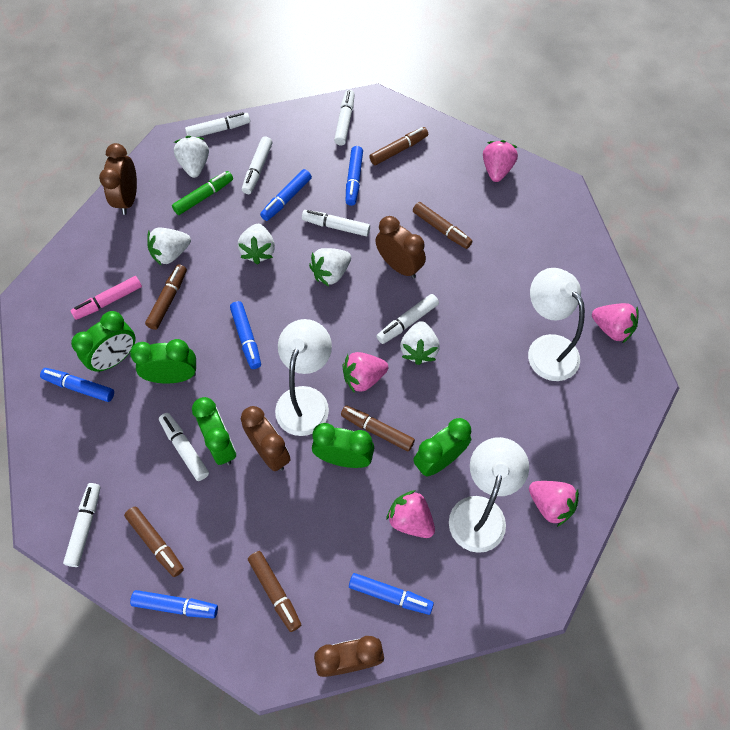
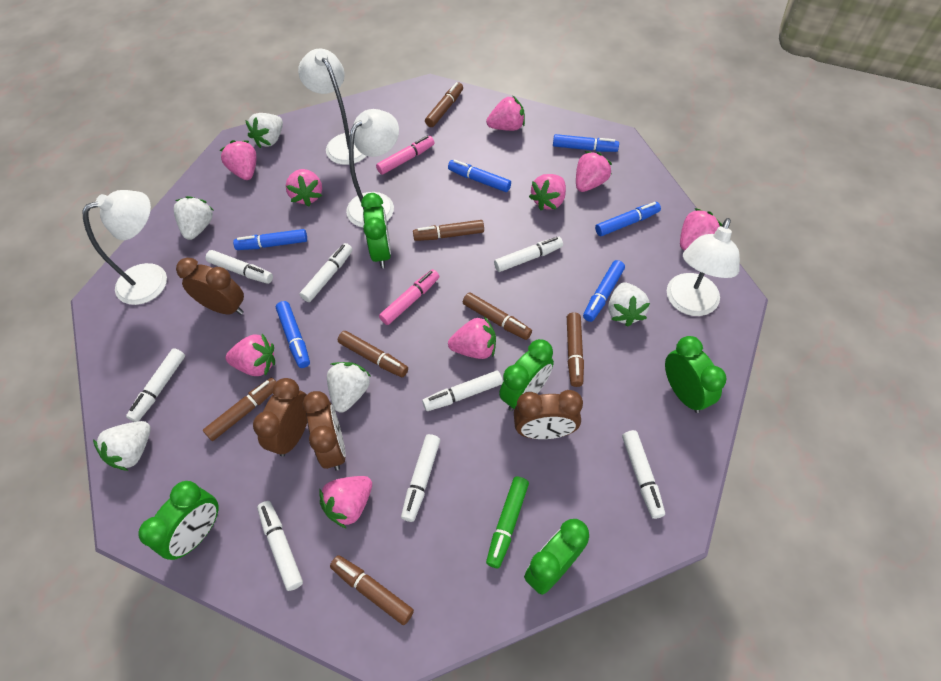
brown marker: 6 -> 7
pink marker: 1 -> 2
pink strawberry: 5 -> 9
white lamp: 3 -> 4
white marker: 7 -> 8

